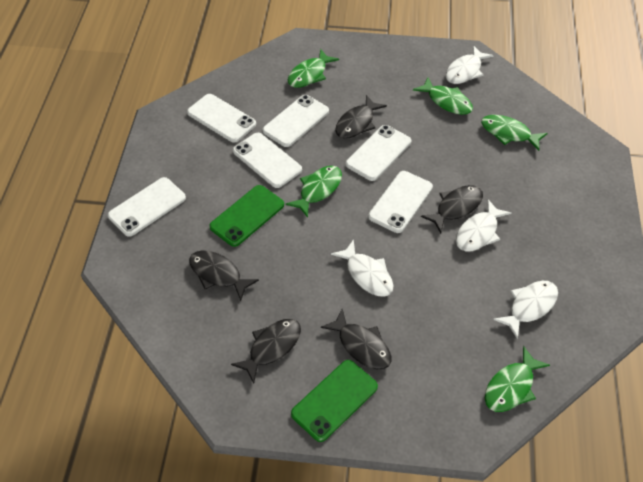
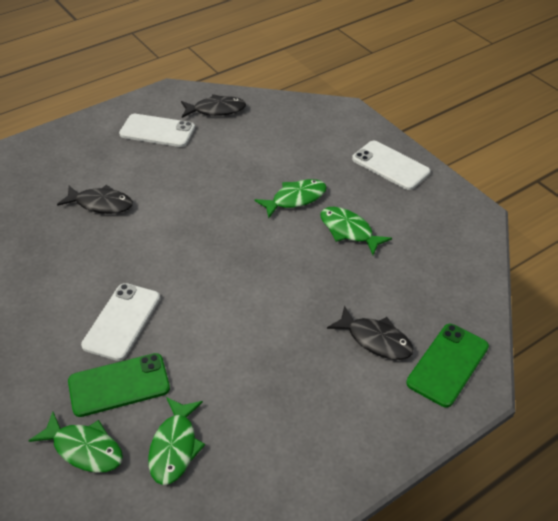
black fish: 5 -> 3
green fish: 5 -> 4
white fish: 4 -> 0
white phone: 6 -> 3

